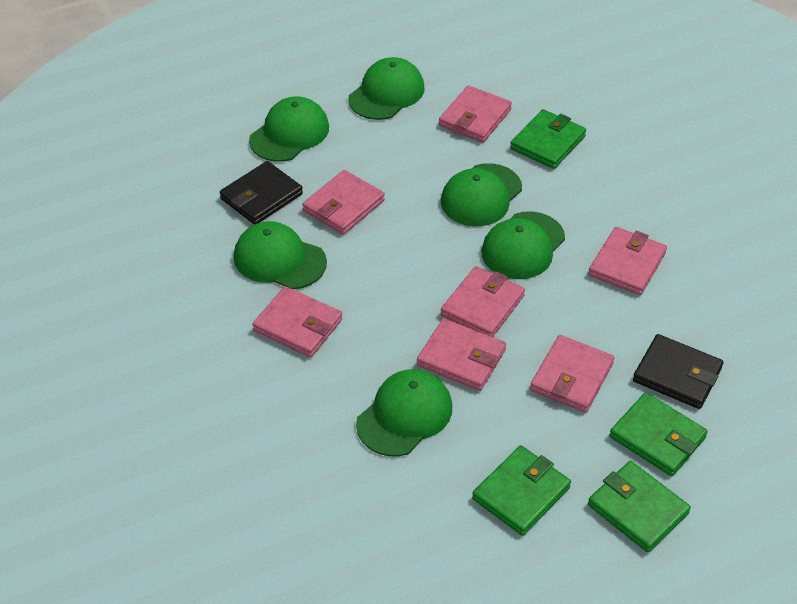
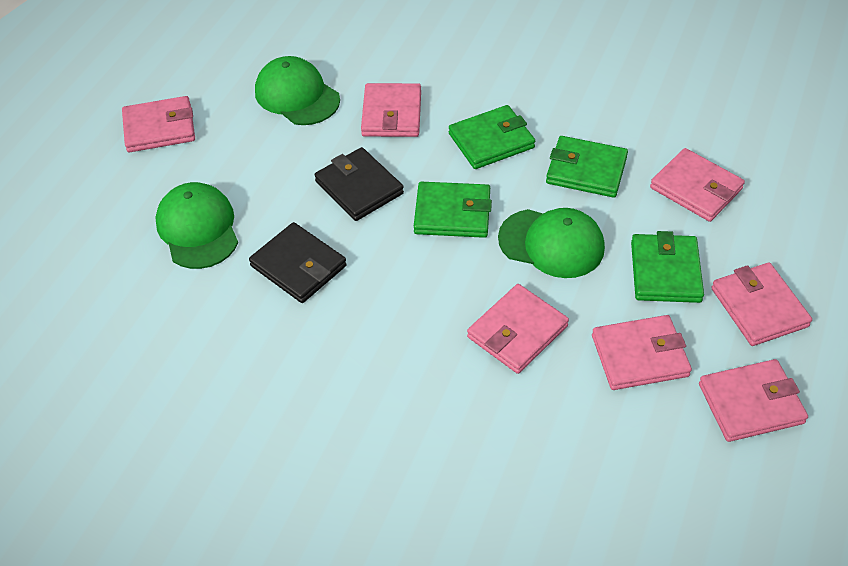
green cap: 6 -> 3

